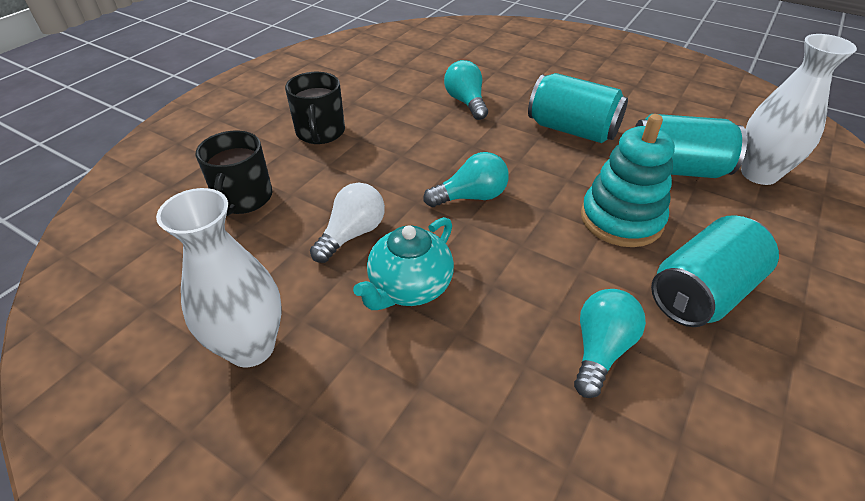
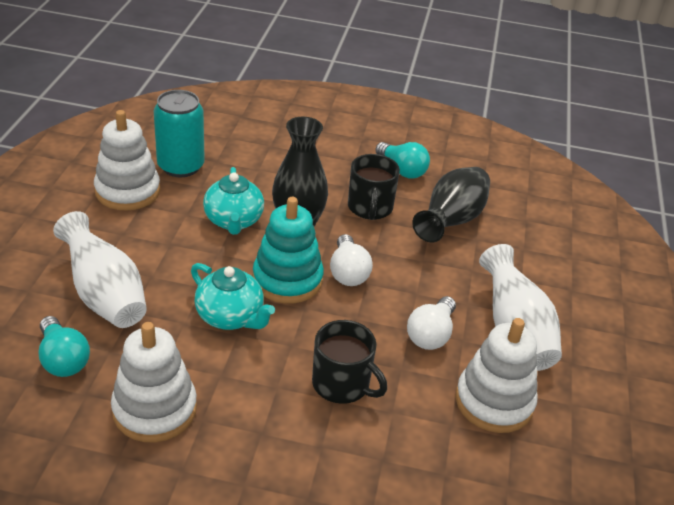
black vase: 0 -> 2
turquoise can: 3 -> 1
turquoise light bulb: 3 -> 2
turquoise teapot: 1 -> 2
white light bulb: 1 -> 2
white stacking toy: 0 -> 3

